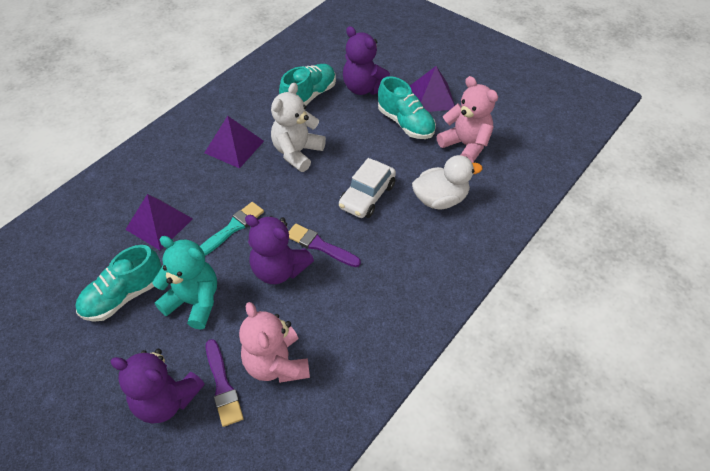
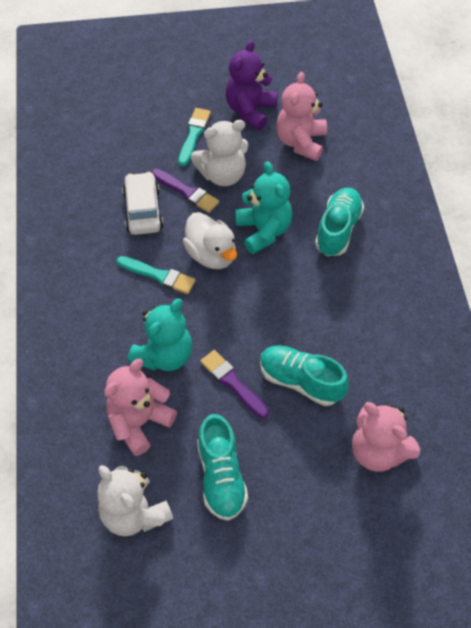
pink teddy bear: 2 -> 3
purple pyramid: 3 -> 0
purple teddy bear: 3 -> 1
turquoise brush: 1 -> 2
turquoise teddy bear: 1 -> 2
white teddy bear: 1 -> 2

